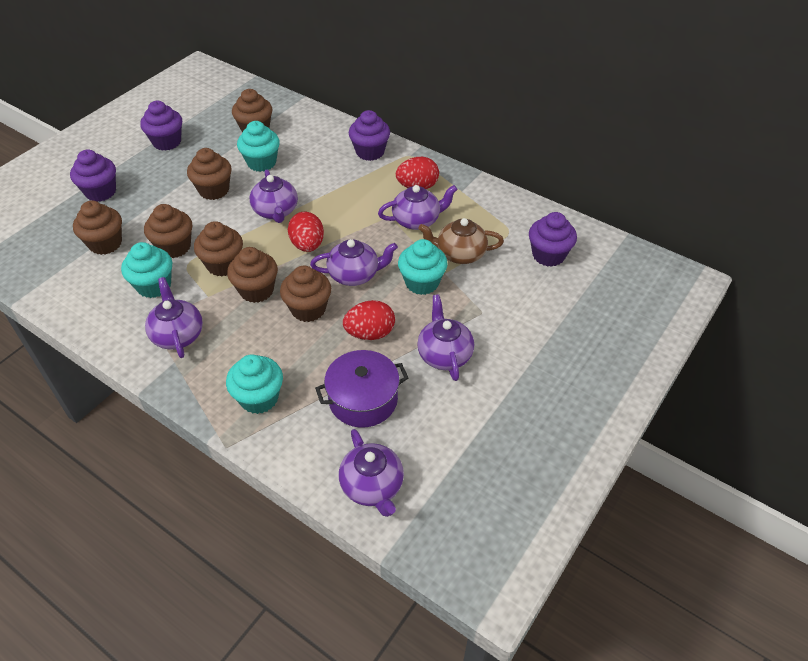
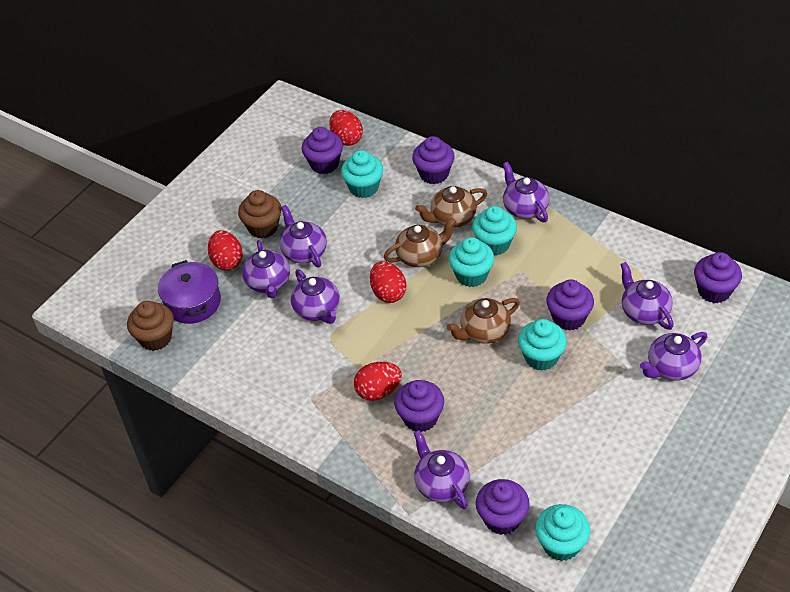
brown cupcake: 7 -> 2
brown teapot: 1 -> 3
purple cupcake: 4 -> 6
purple teapot: 6 -> 7
red egg: 3 -> 4
turquoise cupcake: 4 -> 5

